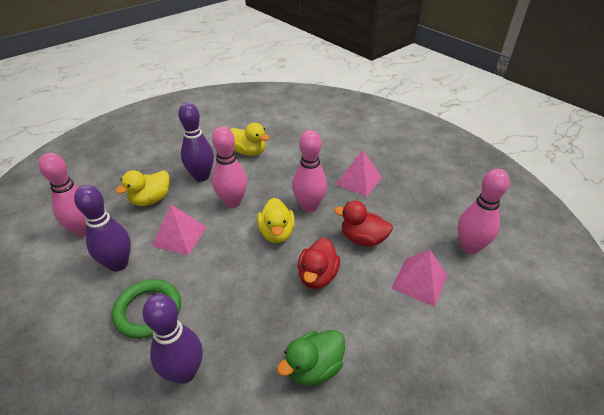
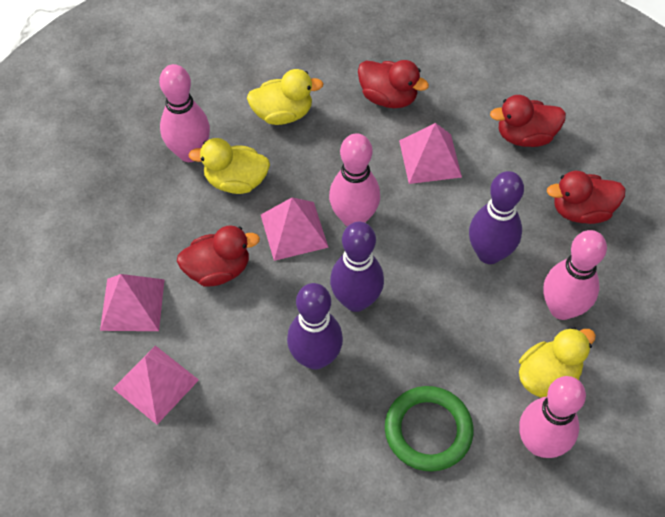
green duck: 1 -> 0
pink pyramid: 3 -> 4
red duck: 2 -> 4

